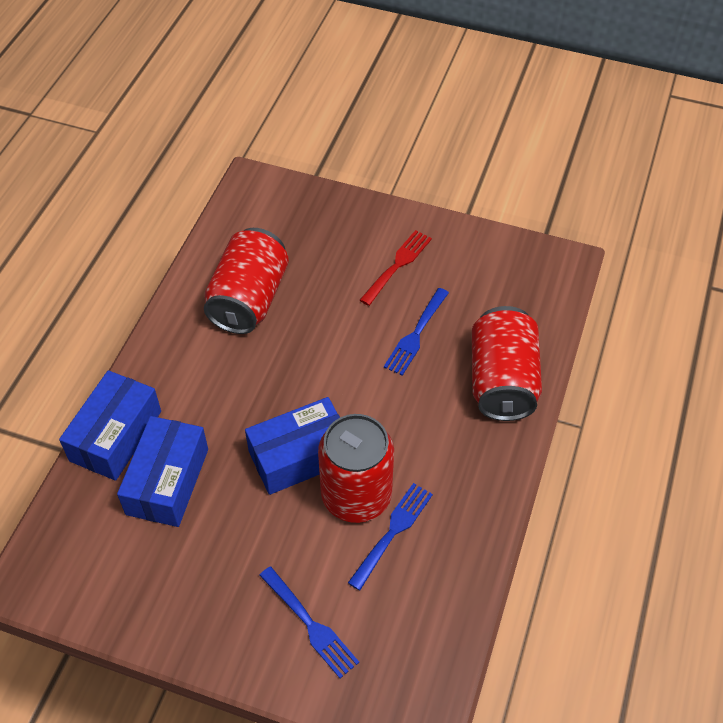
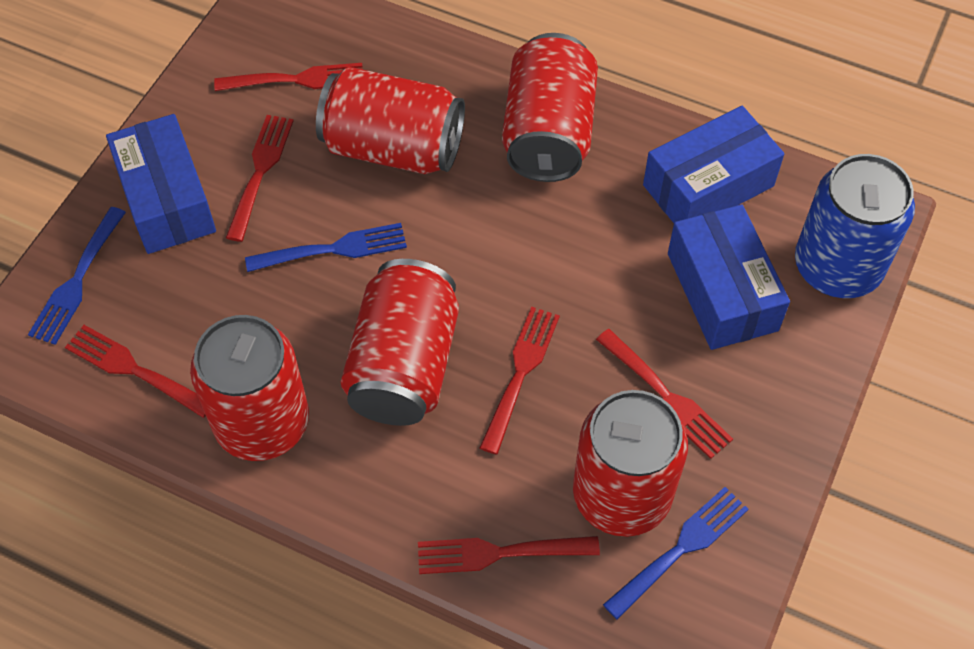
blue can: 0 -> 1
red can: 3 -> 5
red fork: 1 -> 6

